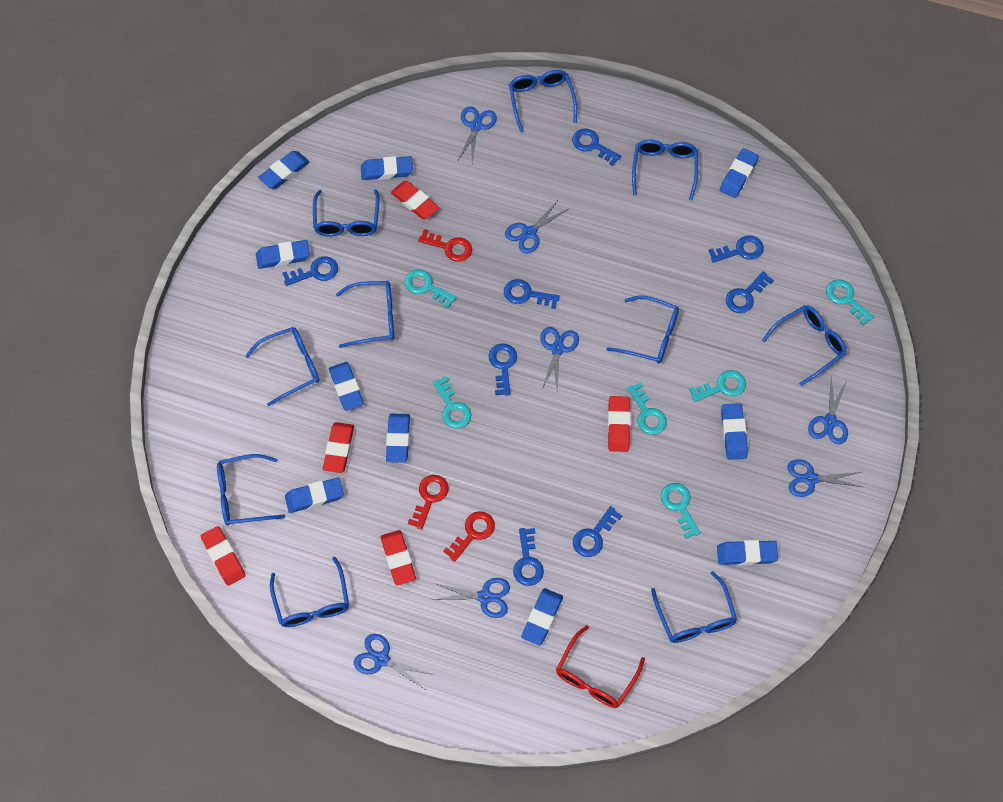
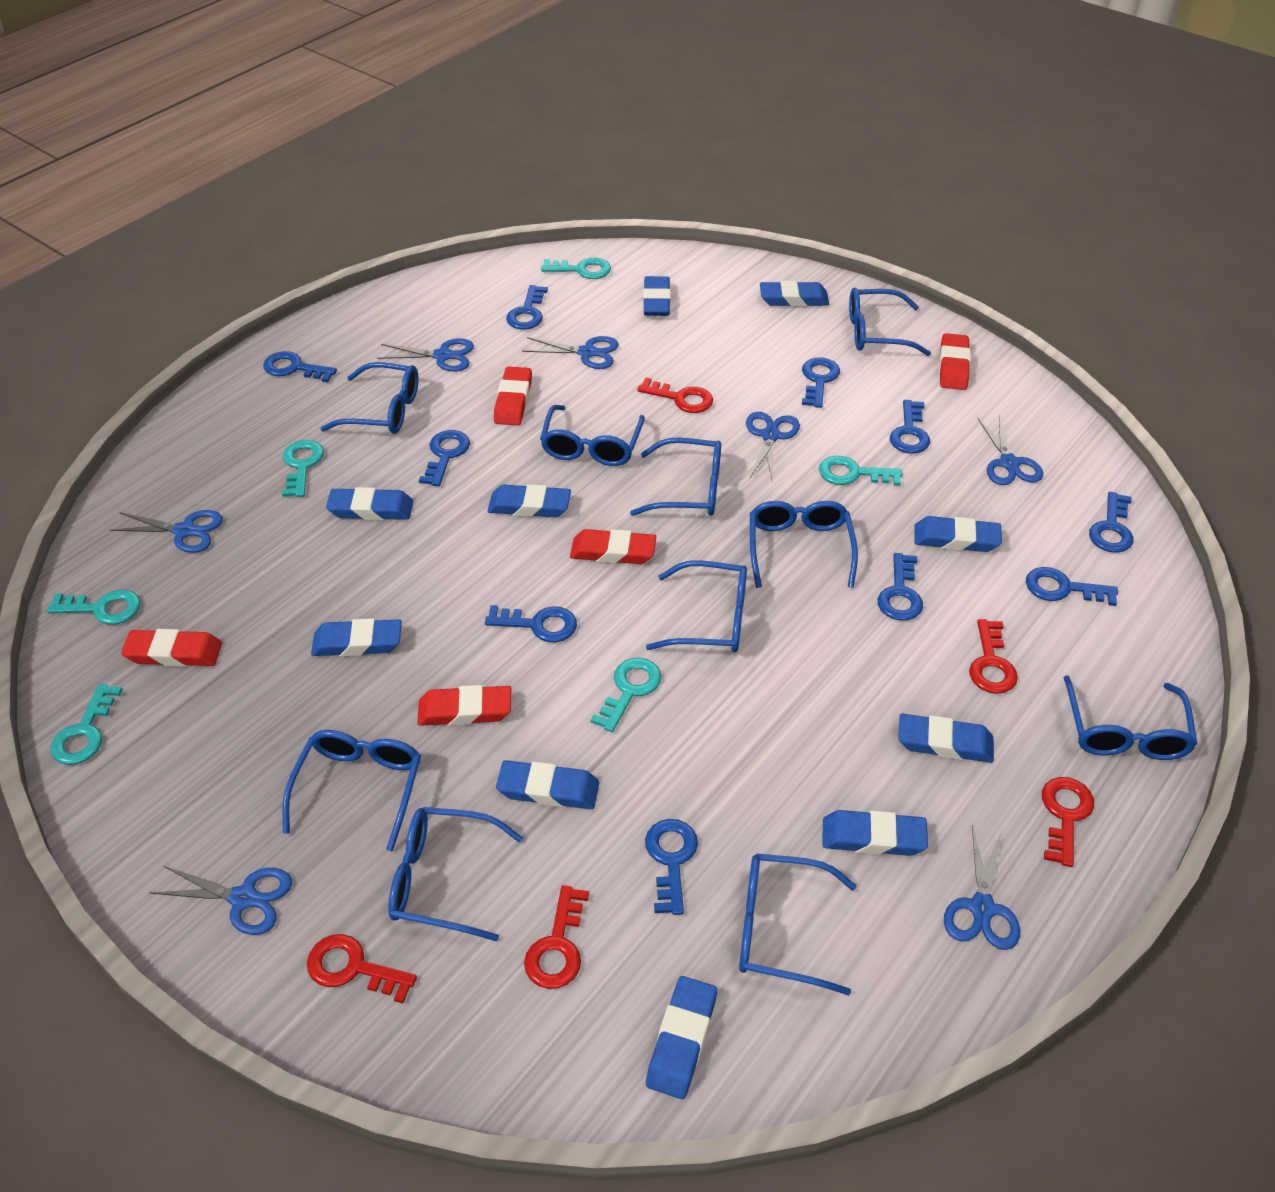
blue key: 8 -> 10
red glasses: 1 -> 0
red key: 3 -> 5

